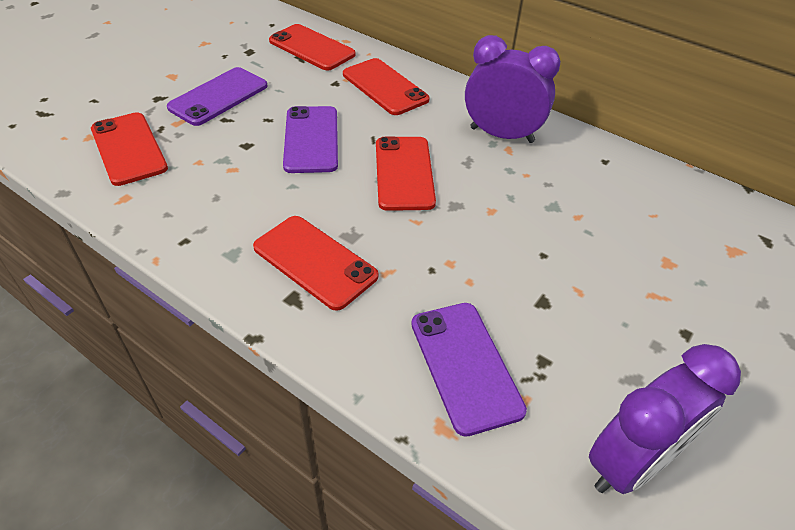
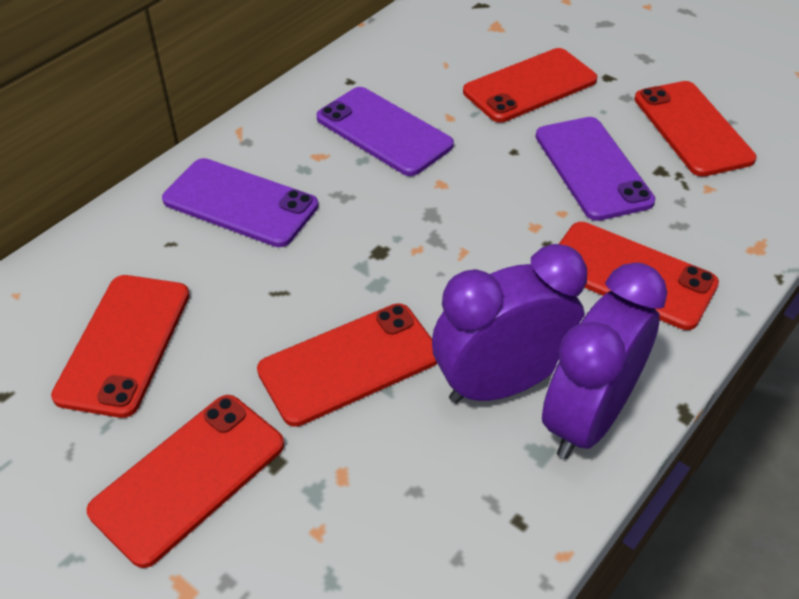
red phone: 5 -> 6

